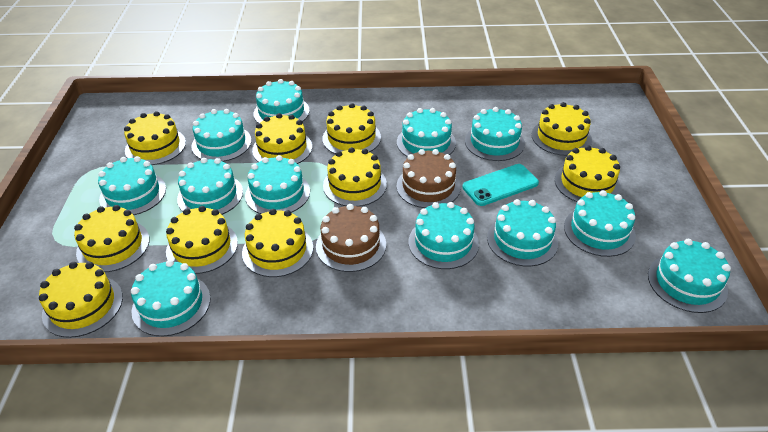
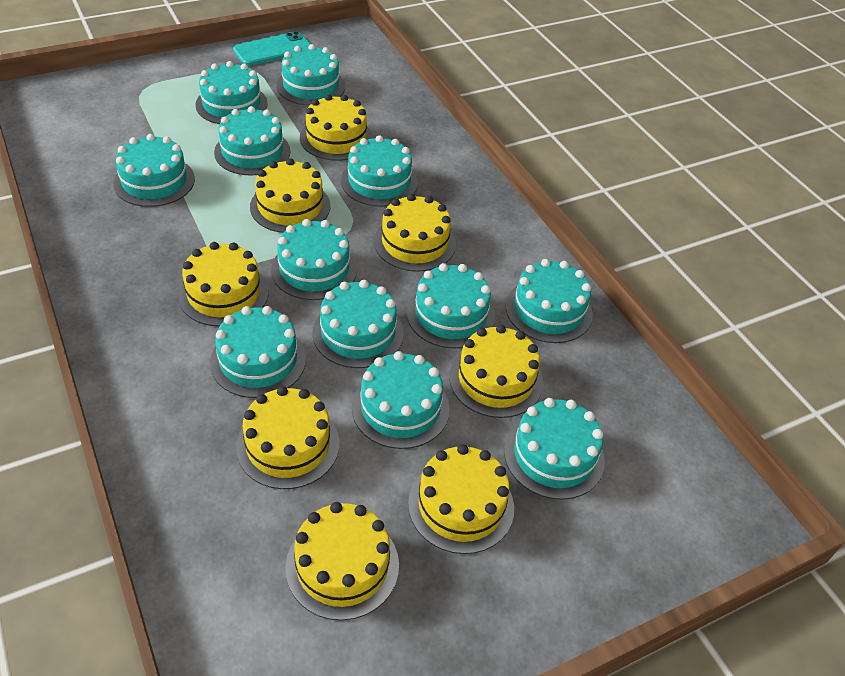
brown cake: 2 -> 0
yellow cake: 10 -> 8

